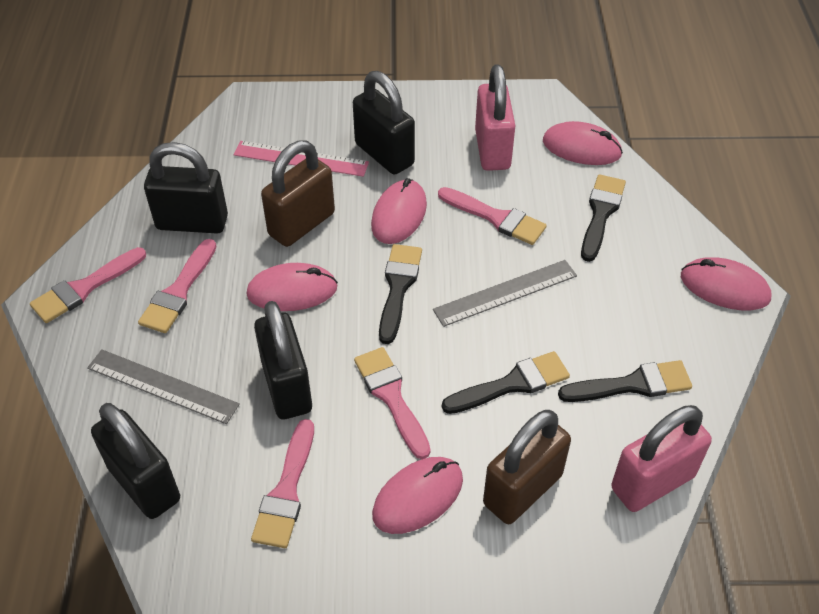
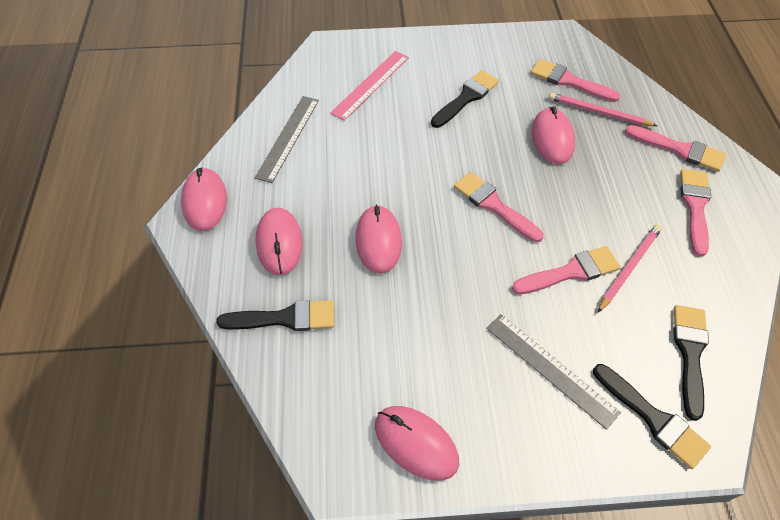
black padlock: 4 -> 0
brown padlock: 2 -> 0
pink padlock: 2 -> 0
pink pencil: 0 -> 2

